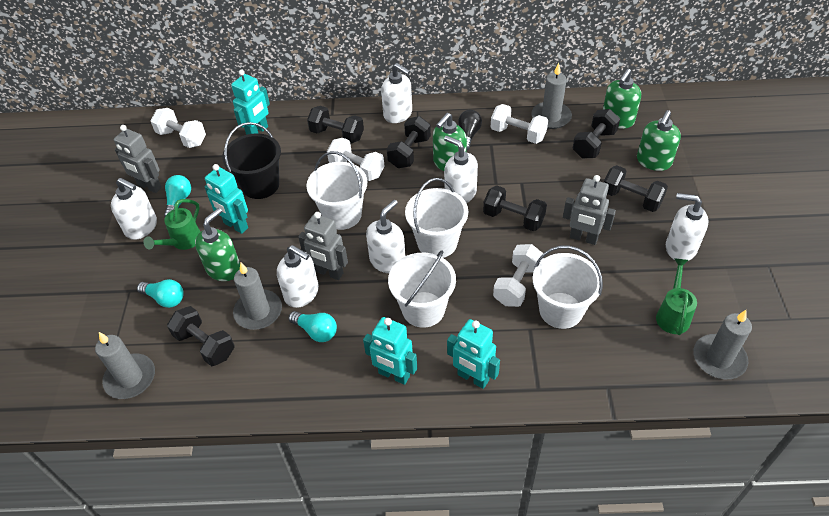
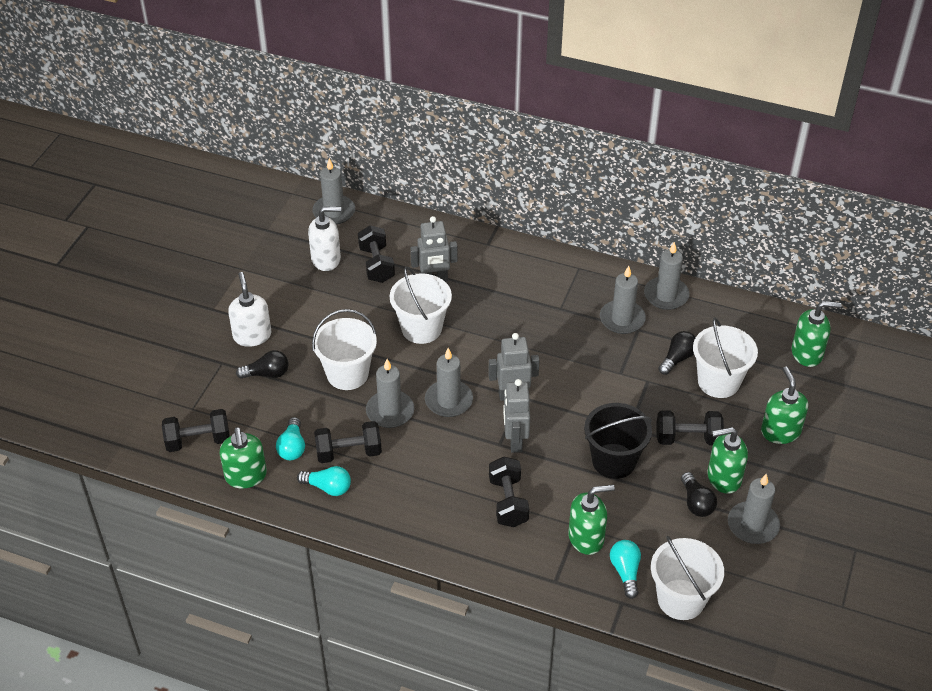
black dumbbell: 6 -> 5
black light bulb: 1 -> 3
green soap dispenser: 4 -> 5
green watering can: 2 -> 0
grey candle: 4 -> 6
turquoise robot: 4 -> 0
white dumbbell: 4 -> 0
white soap dispenser: 6 -> 2

